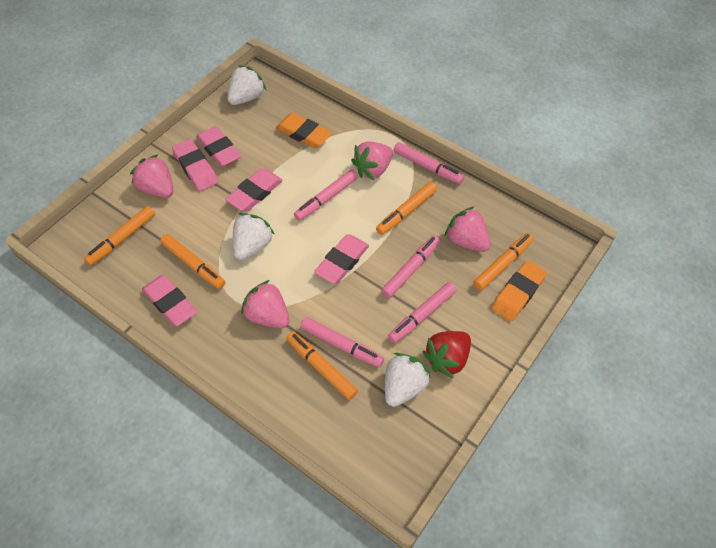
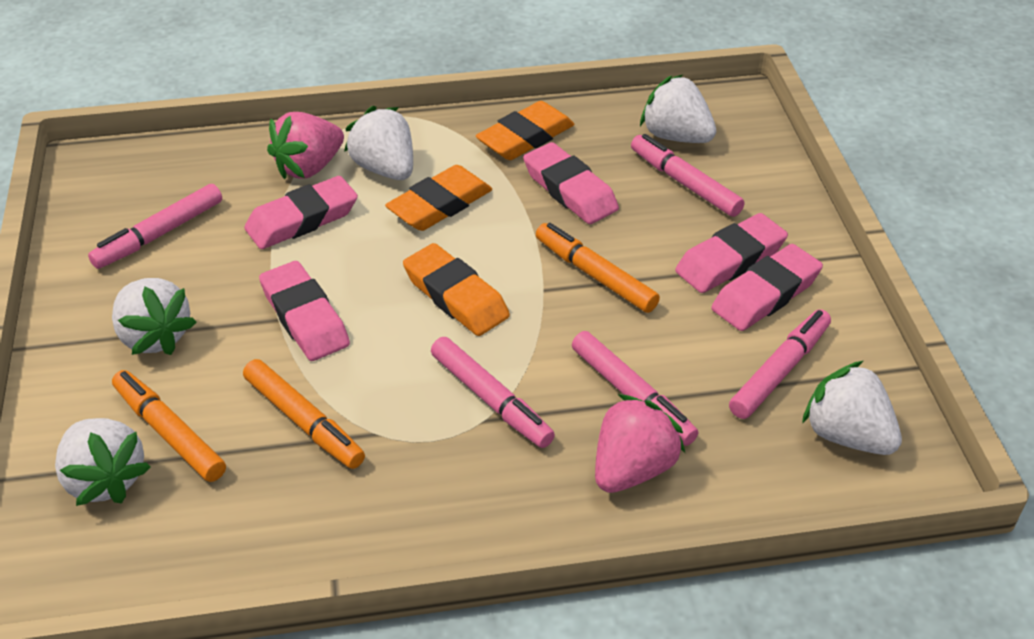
orange eraser: 2 -> 3
orange marker: 5 -> 3
pink strawberry: 4 -> 2
red strawberry: 1 -> 0
white strawberry: 3 -> 5

